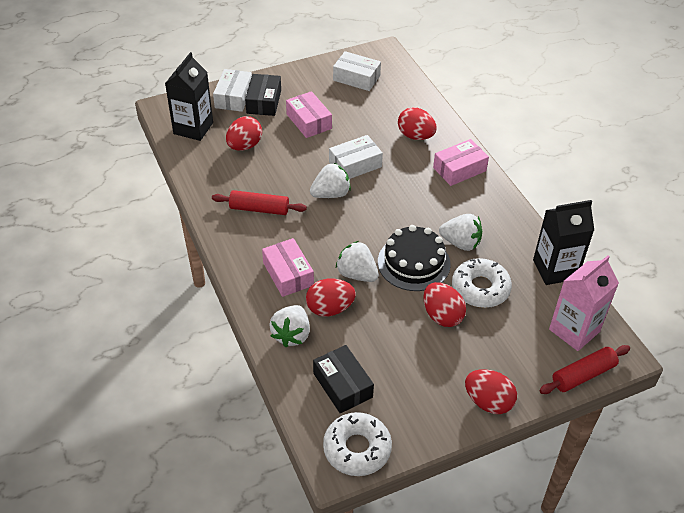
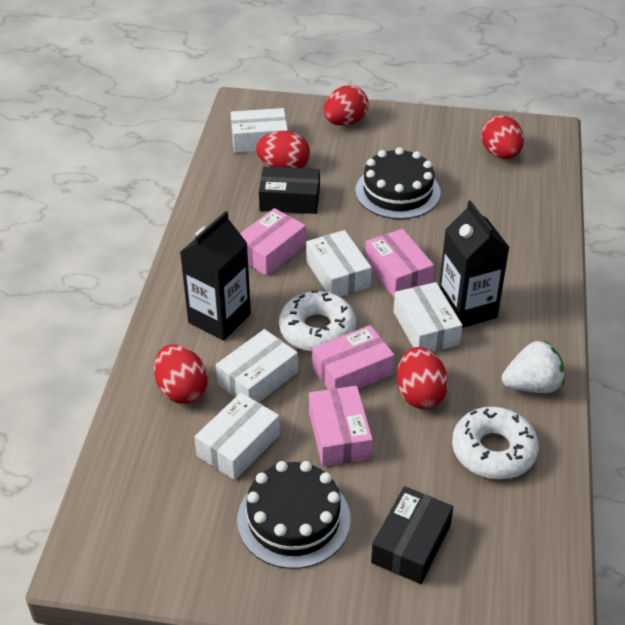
black cake: 1 -> 2
pink box: 3 -> 4
pink carton: 1 -> 0
red rolling pin: 2 -> 0
white box: 3 -> 5
white strawberry: 4 -> 1

